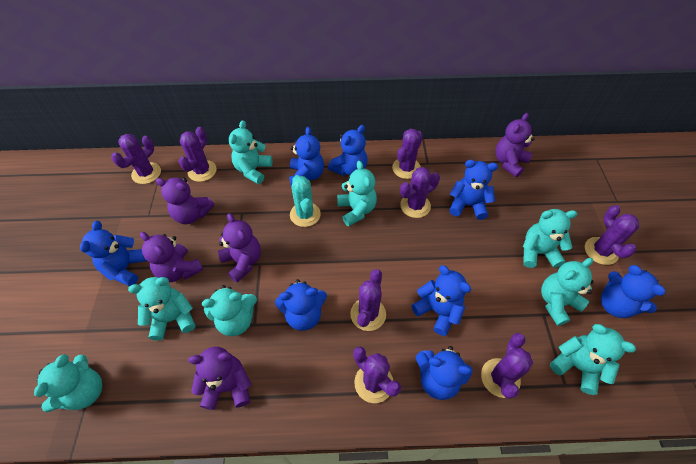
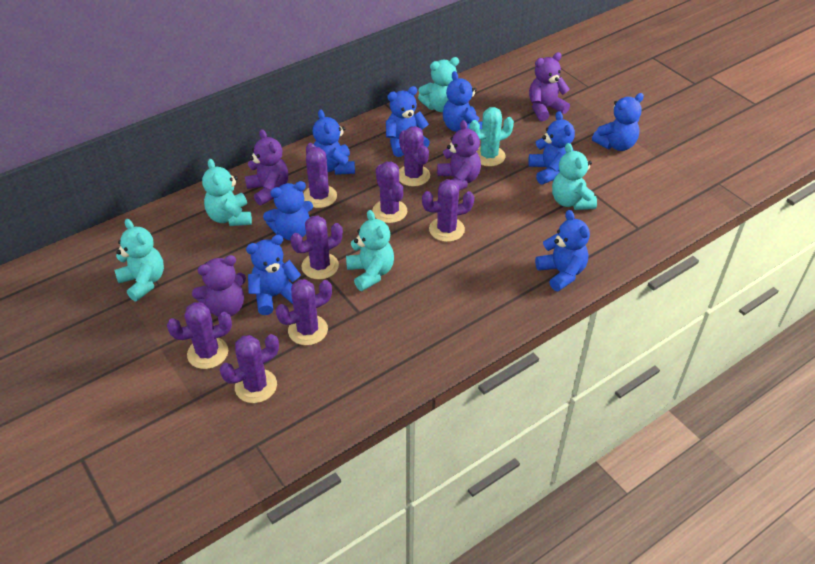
purple teddy bear: 5 -> 4
turquoise teddy bear: 8 -> 5

